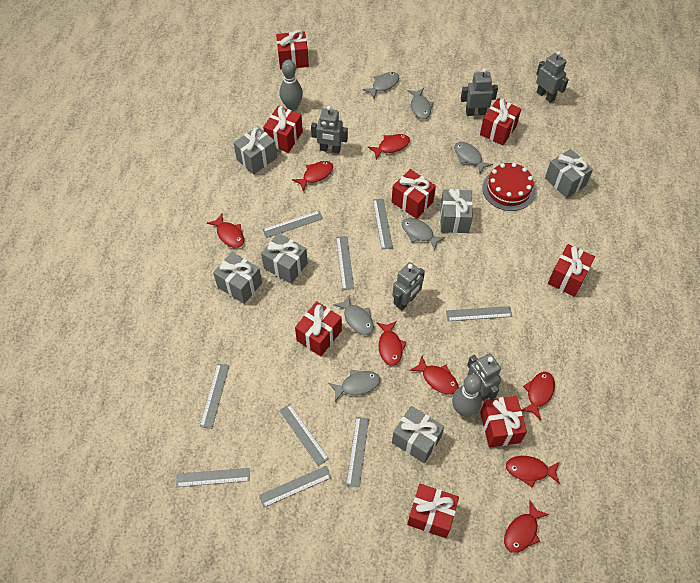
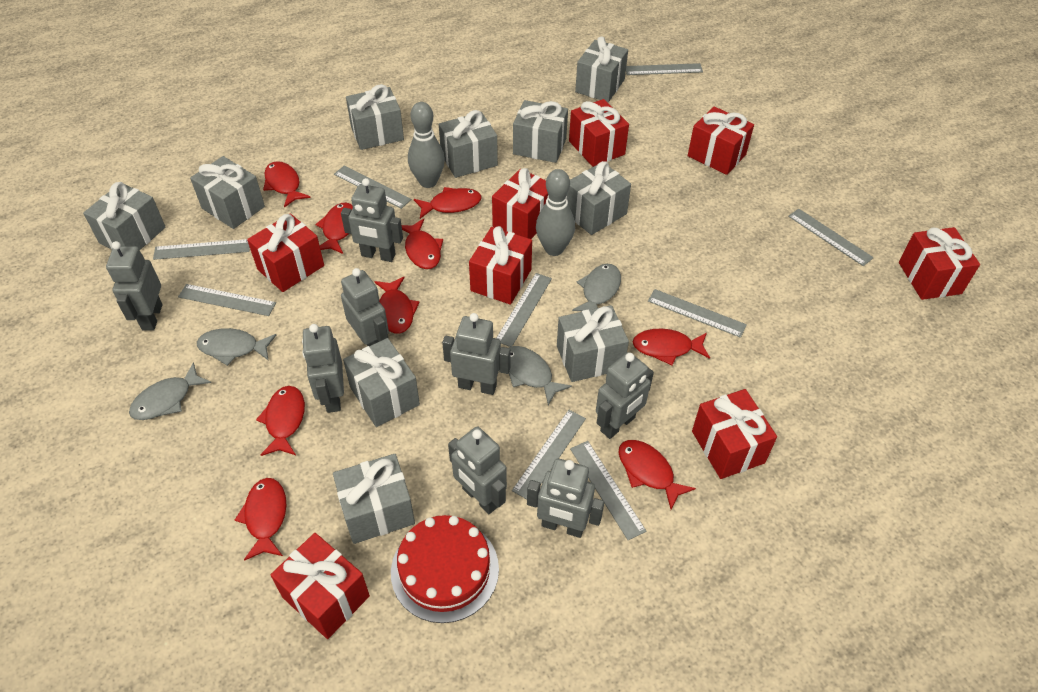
grey fish: 6 -> 4
grey gift: 6 -> 10
grey robot: 5 -> 8
red fish: 8 -> 9

